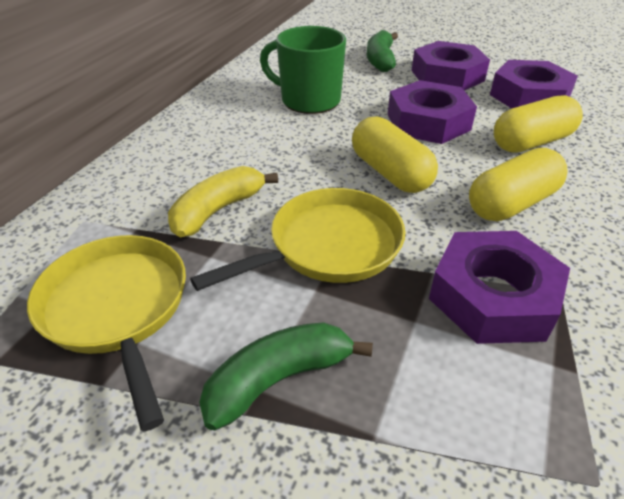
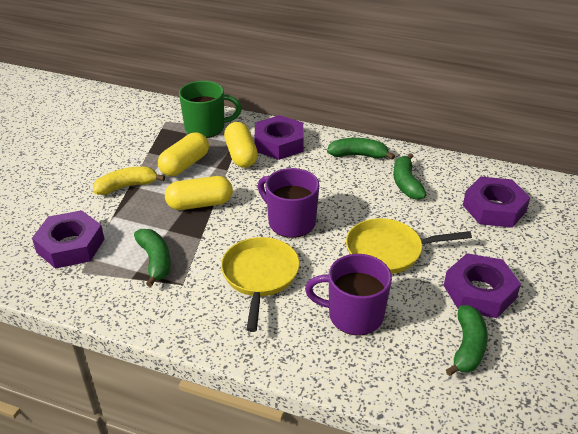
green banana: 2 -> 4
purple mug: 0 -> 2

